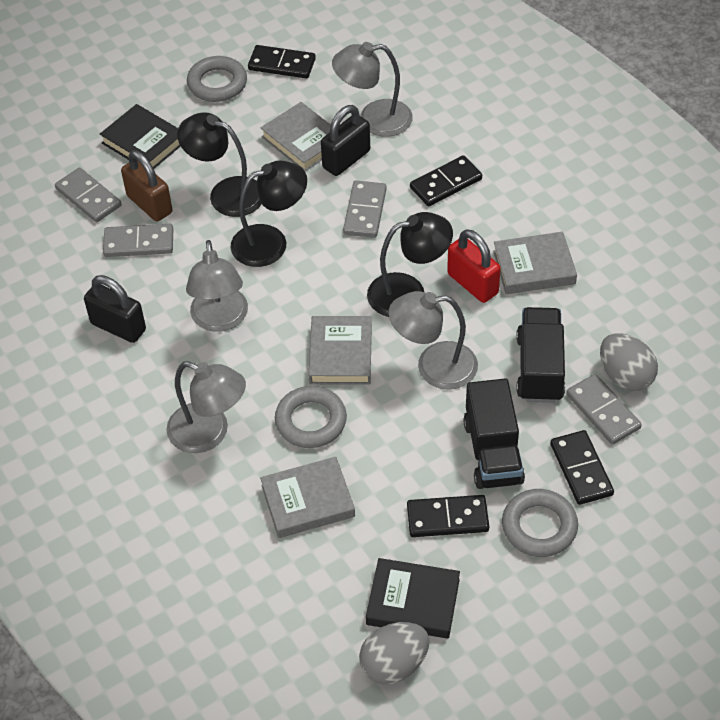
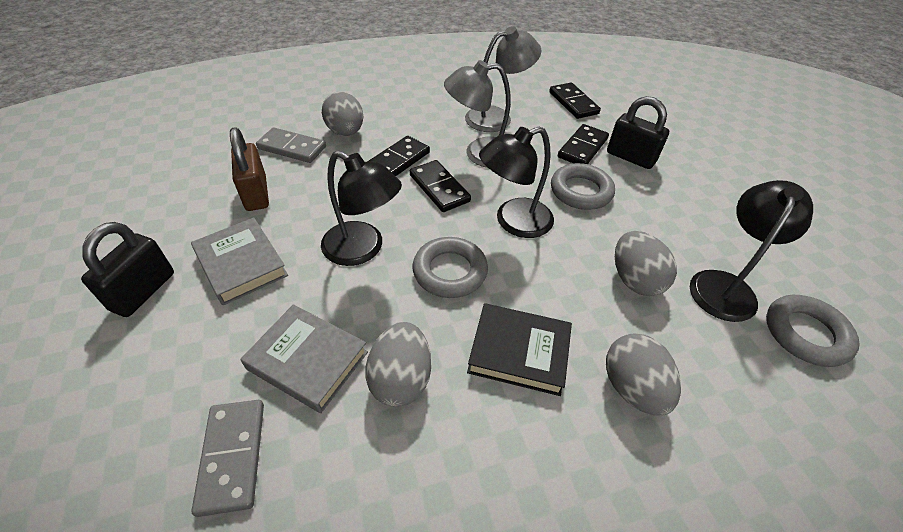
black book: 2 -> 1
black truck: 2 -> 0
grey book: 4 -> 2
grey domino: 4 -> 2
grey egg: 2 -> 4
grey lamp: 4 -> 2
red padlock: 1 -> 0

